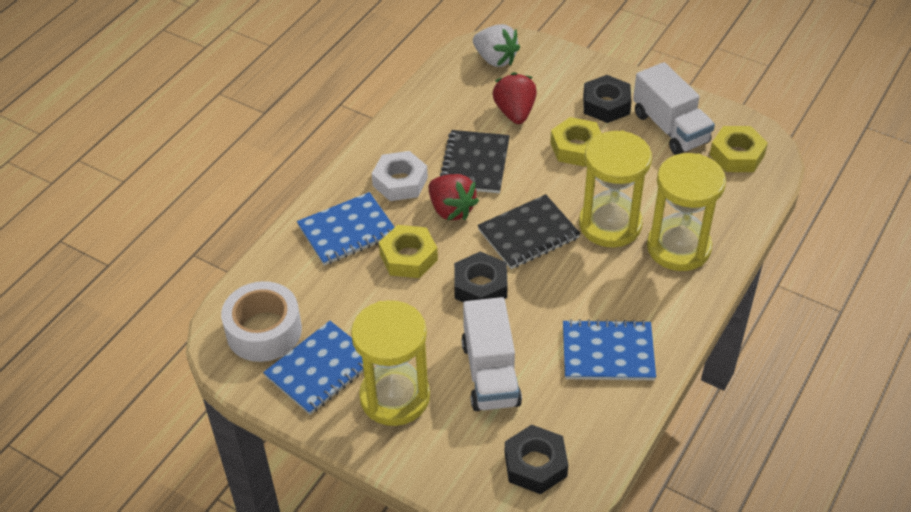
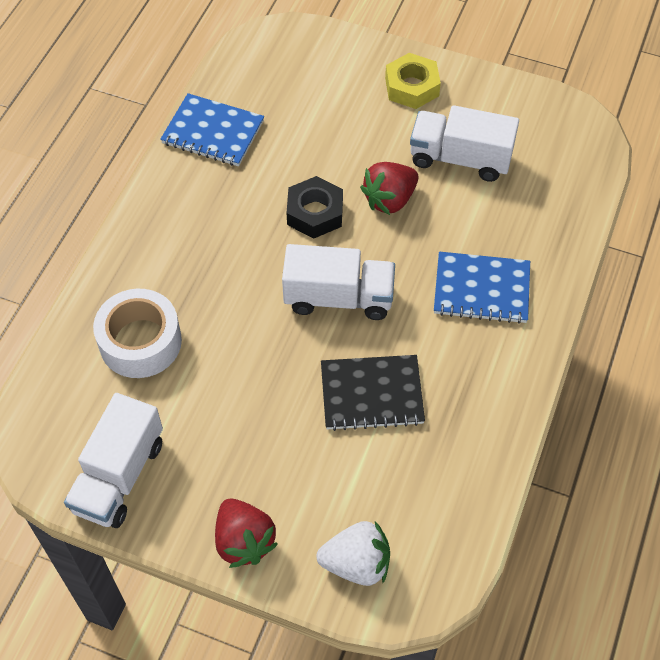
black notebook: 2 -> 1
black nut: 3 -> 1
blue notebook: 3 -> 2
white nut: 1 -> 0
white truck: 2 -> 3
yellow hourglass: 3 -> 0
yellow nut: 3 -> 1

